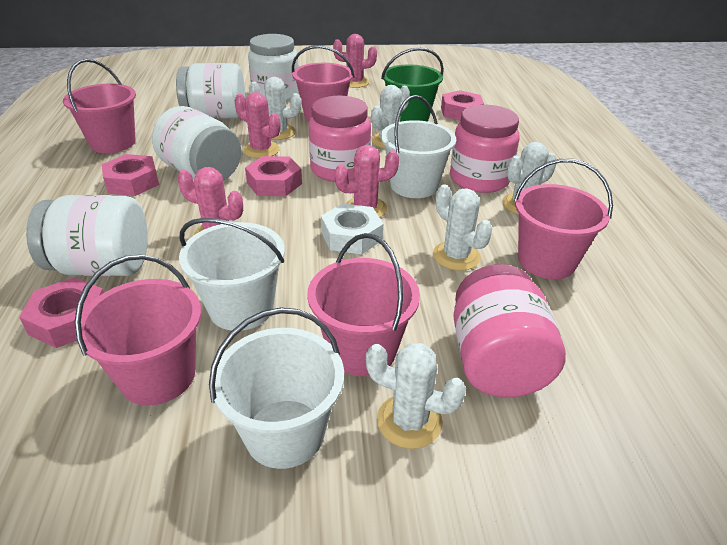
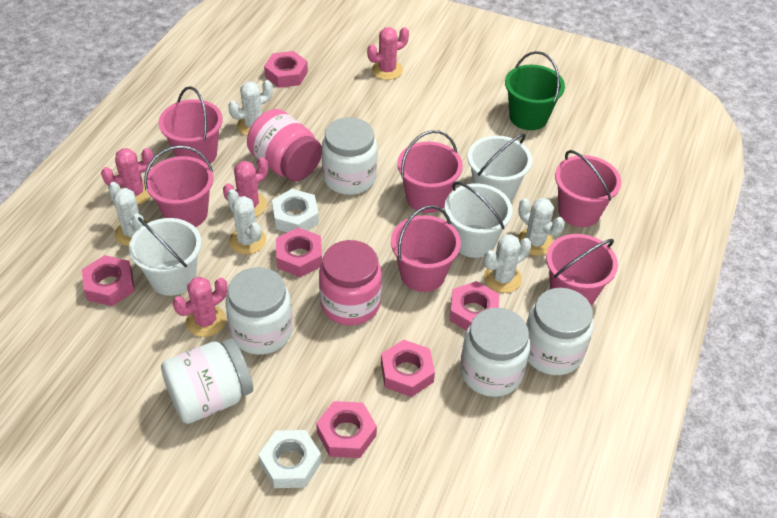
pink bucket: 5 -> 6
pink jar: 3 -> 2
pink nut: 4 -> 6
white jar: 4 -> 5
white nut: 1 -> 2

